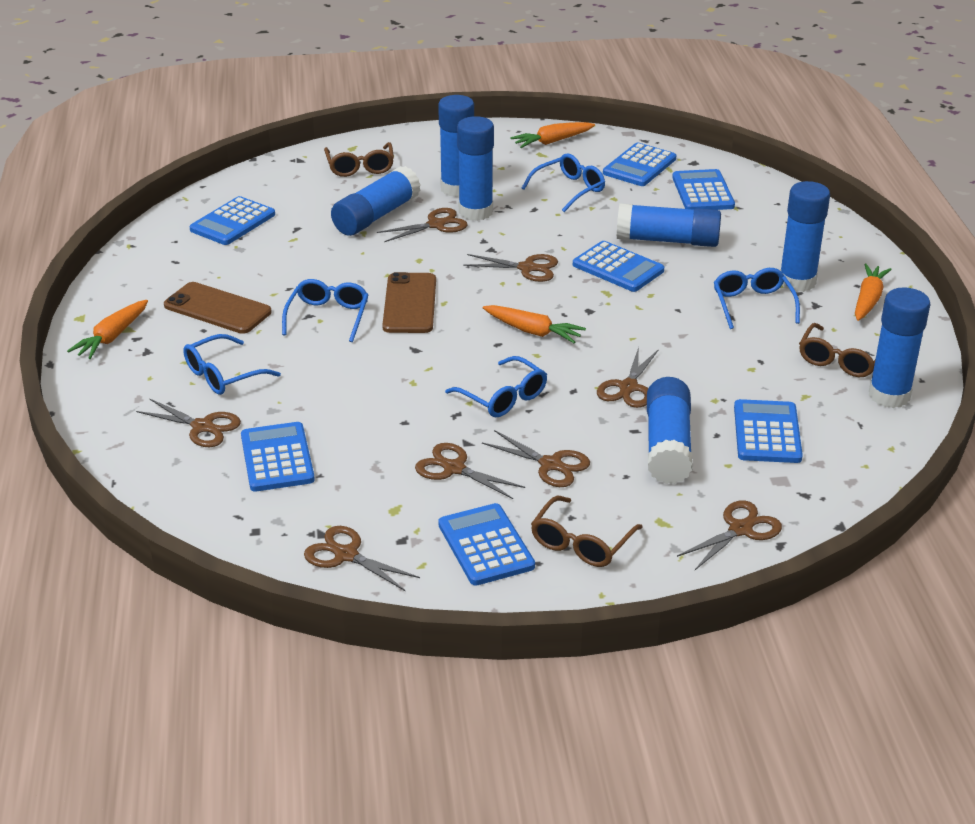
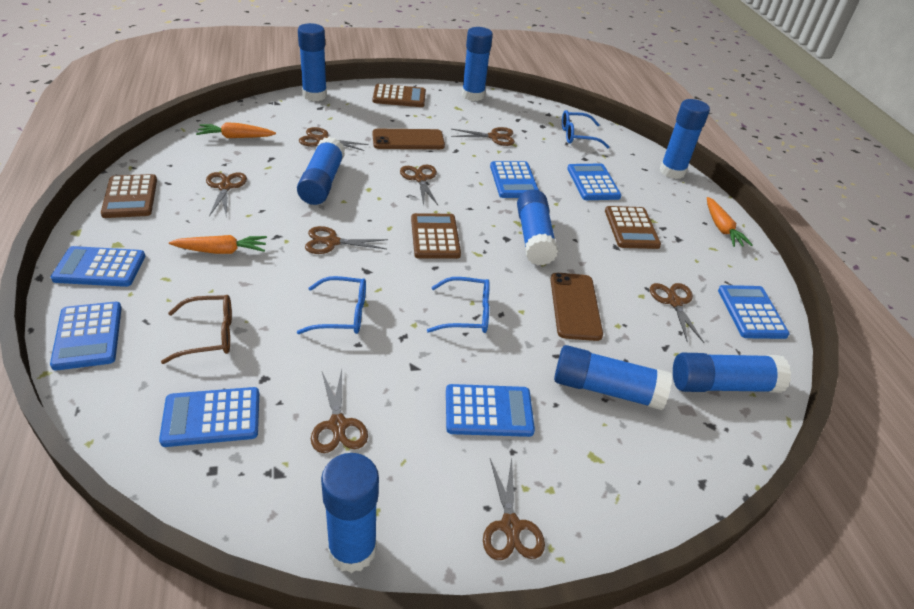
blue glasses: 5 -> 3
blue glue stick: 7 -> 8
brown calculator: 0 -> 4
brown glasses: 3 -> 1
orange carrot: 4 -> 3

